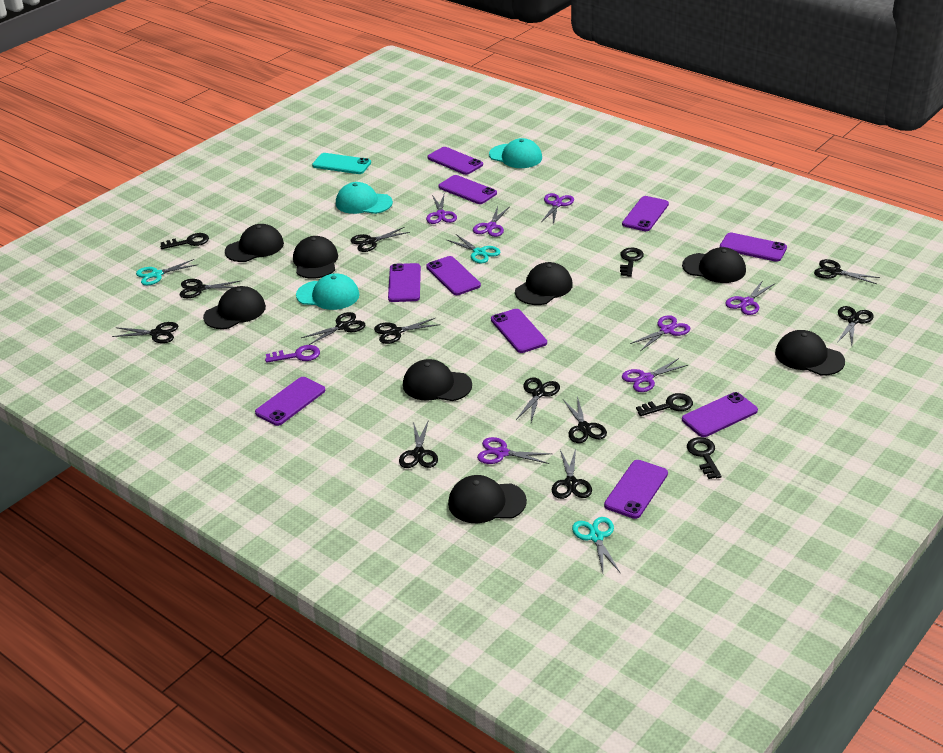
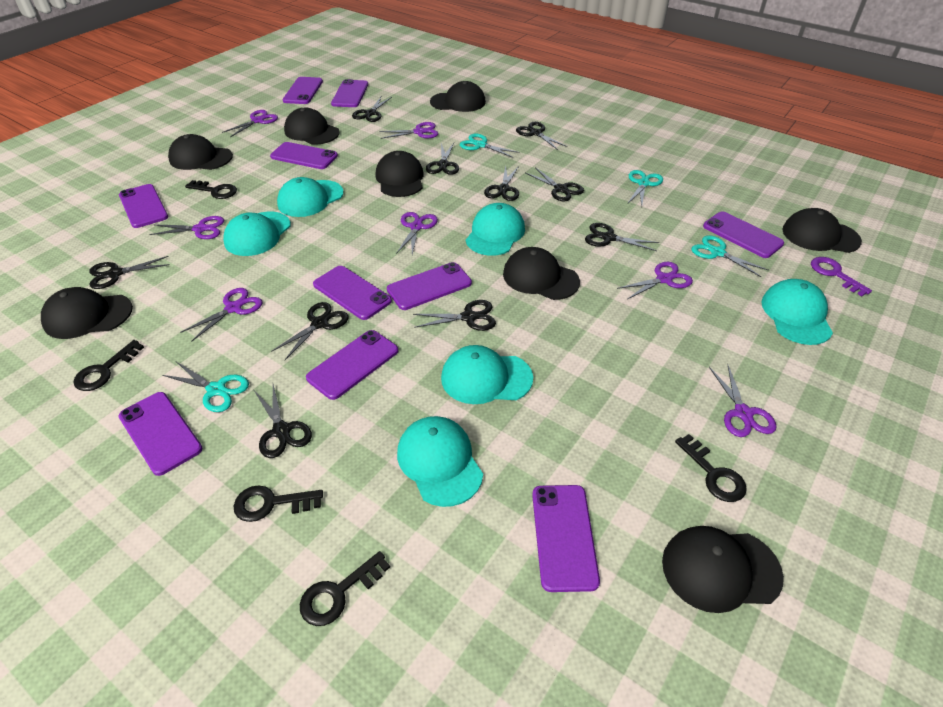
black key: 4 -> 5
black scissors: 11 -> 10
turquoise cap: 3 -> 6
turquoise phone: 1 -> 0
turquoise scissors: 3 -> 4

